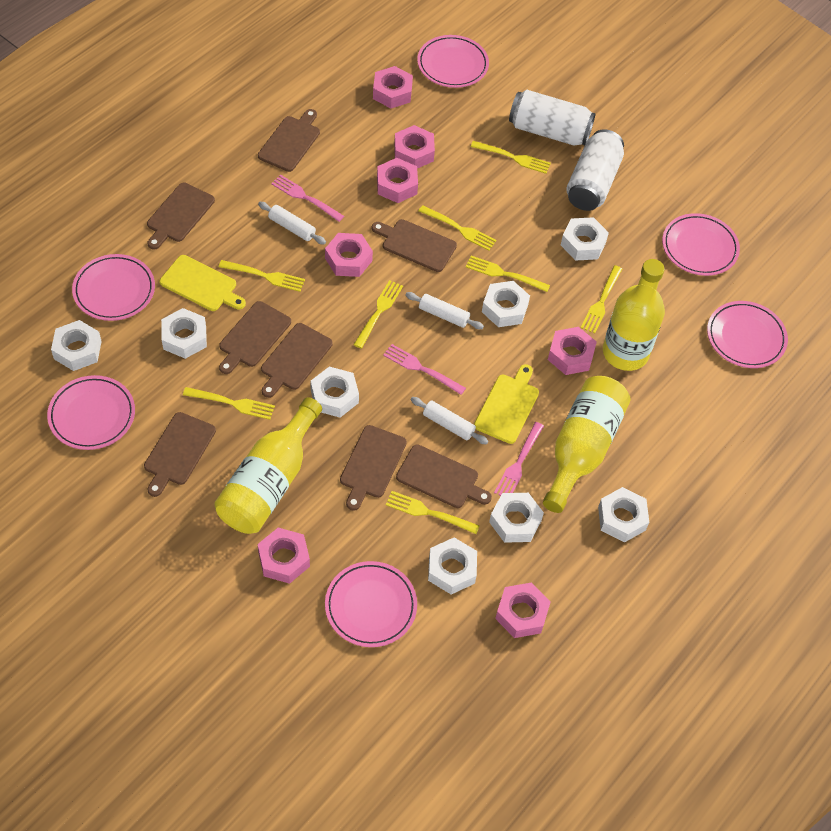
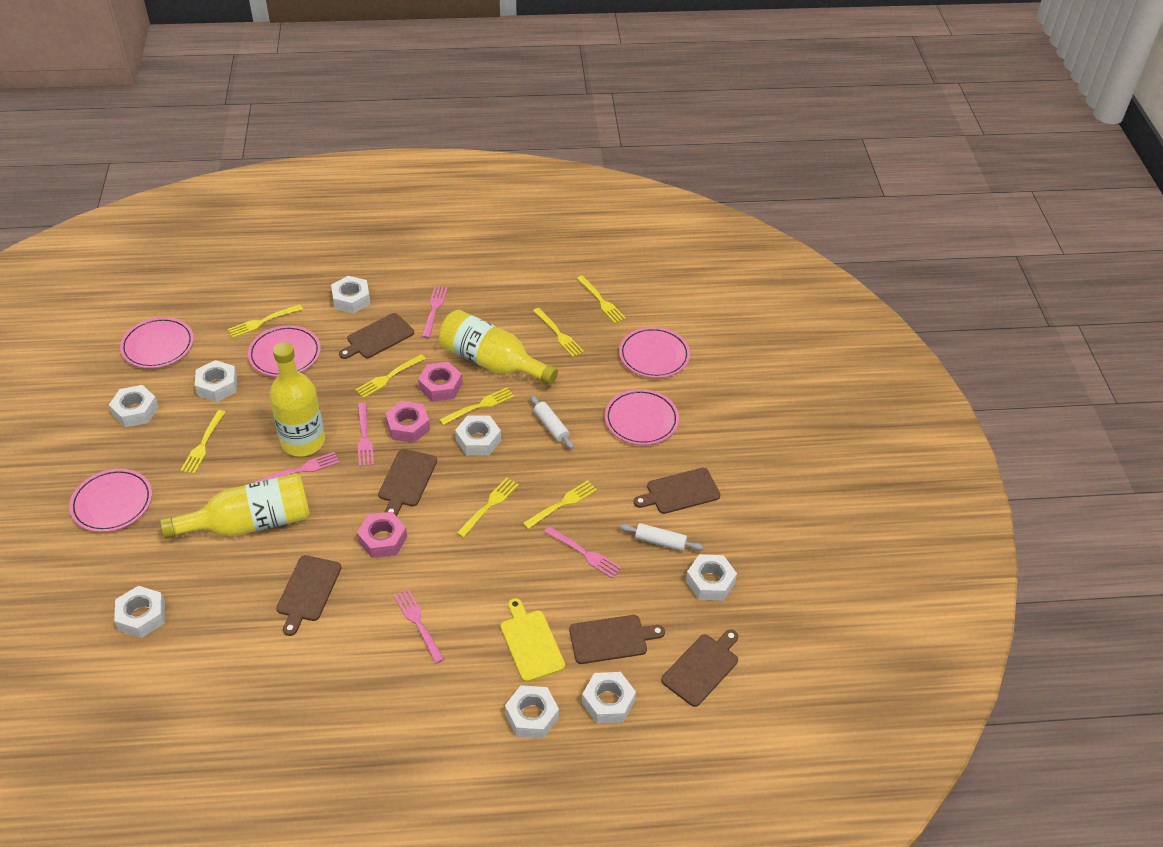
brown cutting board: 8 -> 6
pink fork: 3 -> 5
pink nut: 7 -> 3
pink plate: 6 -> 5
white can: 2 -> 0
white rolling pin: 3 -> 2
yellow cutting board: 2 -> 1

